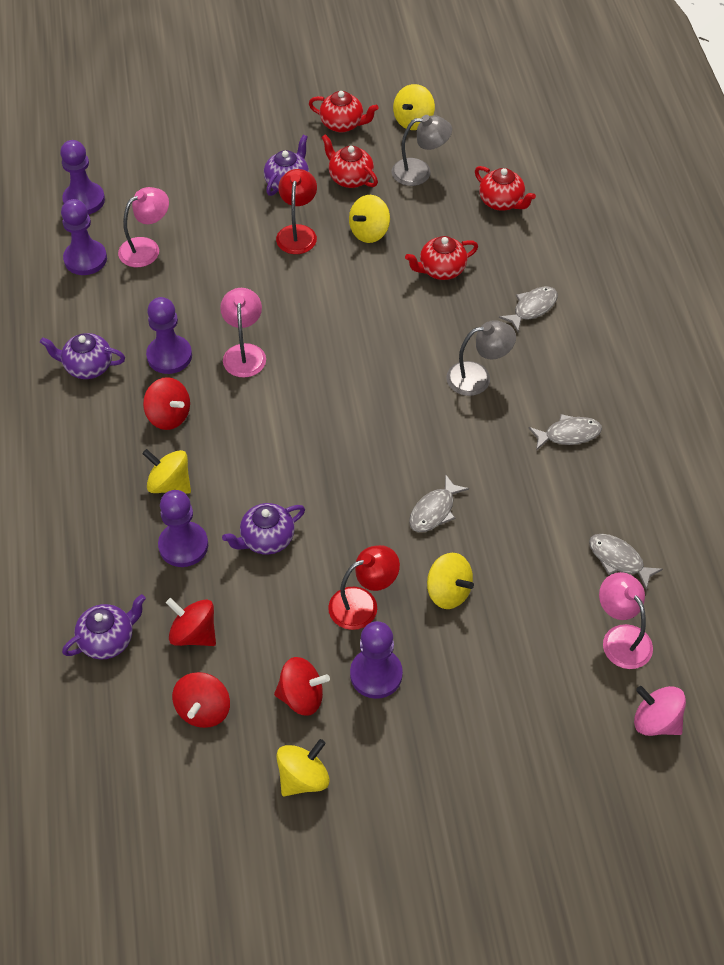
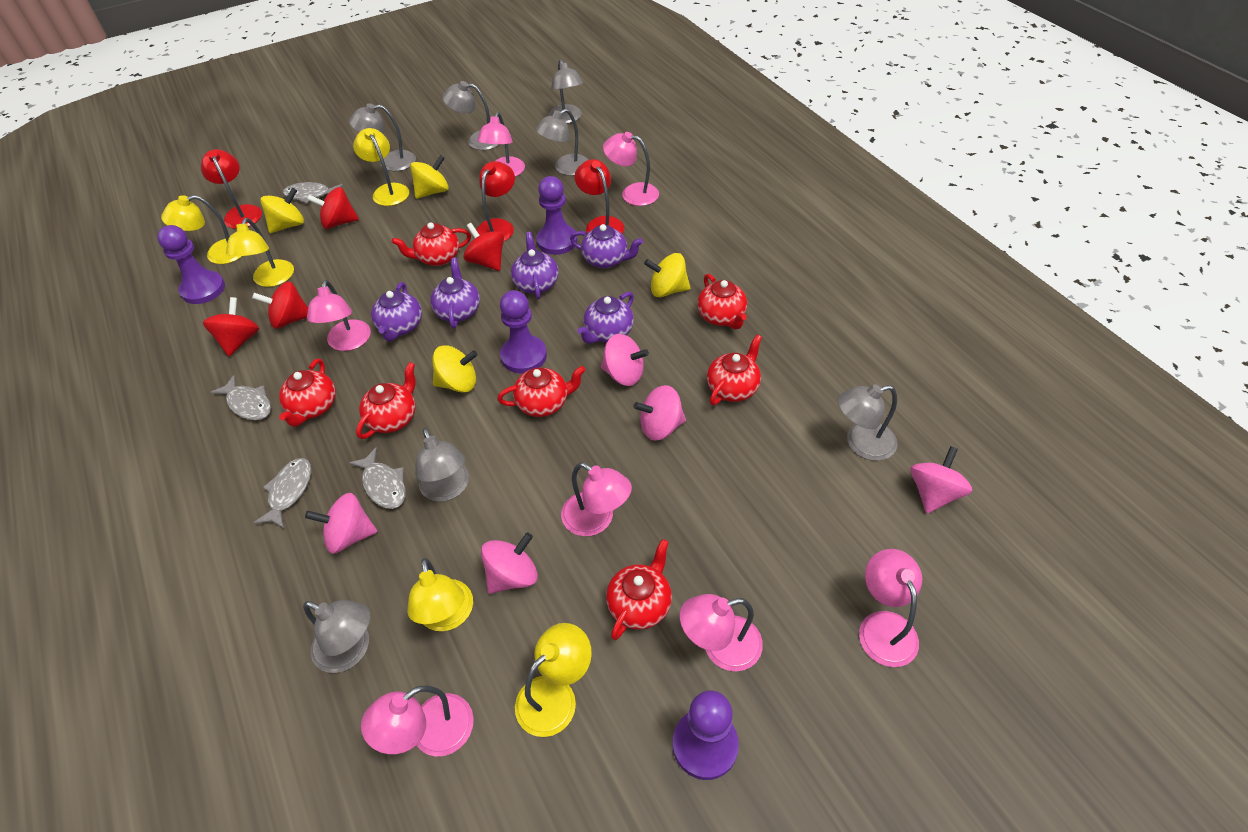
grey lamp: 2 -> 7
pink lamp: 3 -> 7
pink spinning top: 1 -> 5
purple pawn: 5 -> 4
purple teapot: 4 -> 5
red lamp: 2 -> 3
red teapot: 4 -> 7
yellow lamp: 0 -> 5
yellow spinning top: 5 -> 4

